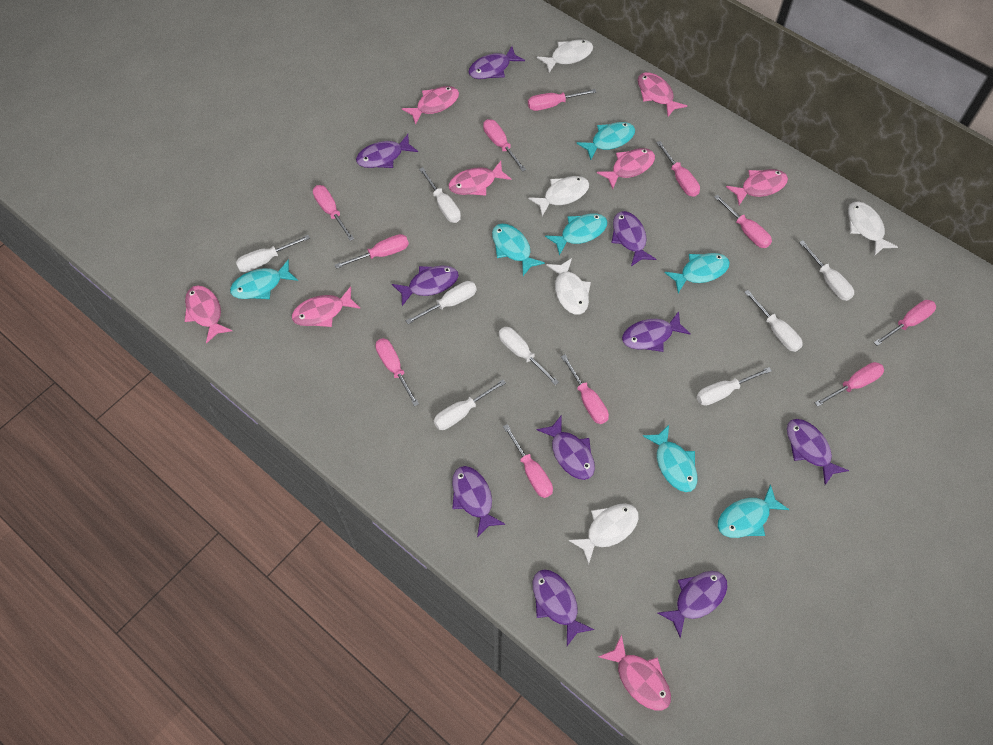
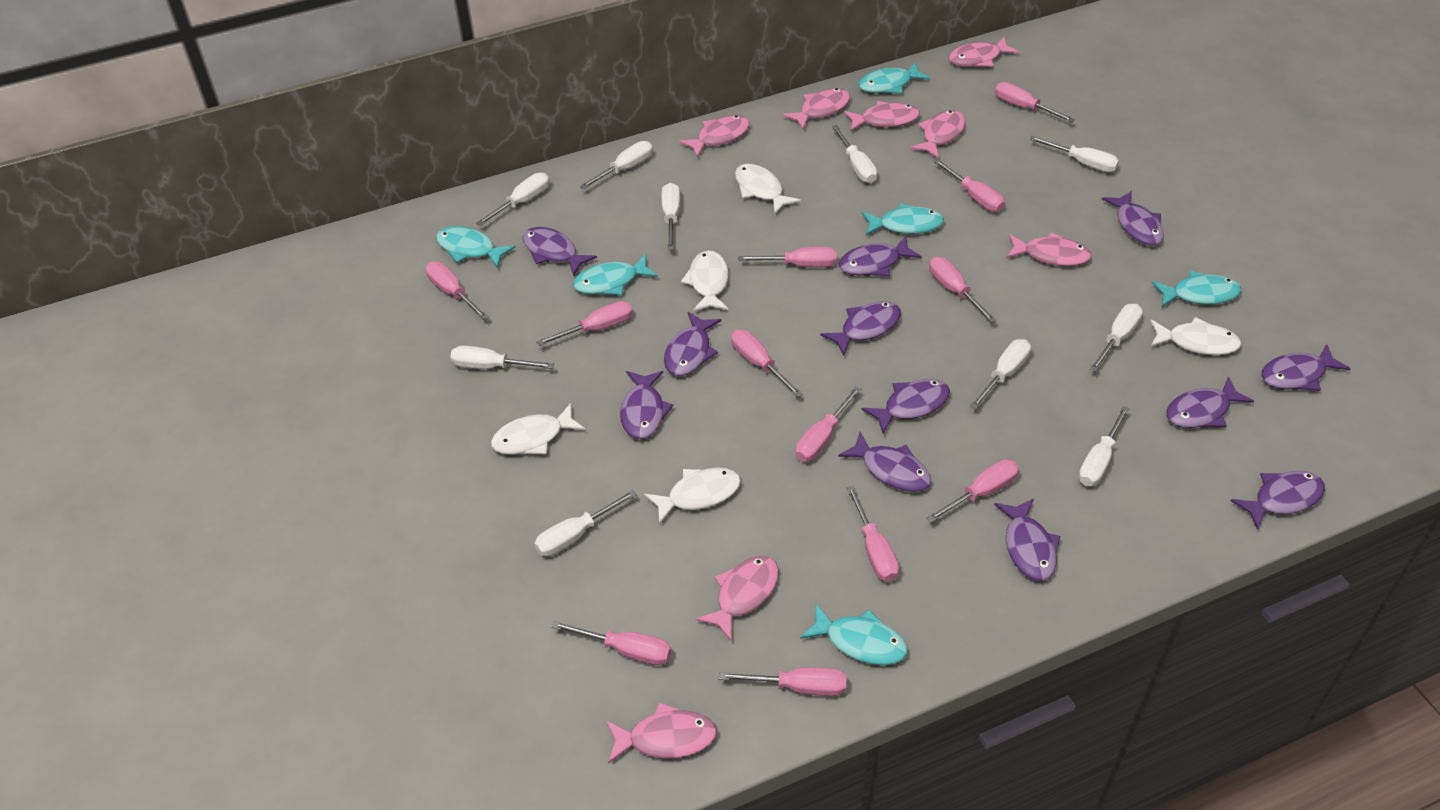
pink screwdriver: 11 -> 12
purple fish: 10 -> 12
turquoise fish: 7 -> 6
white screwdriver: 8 -> 10

